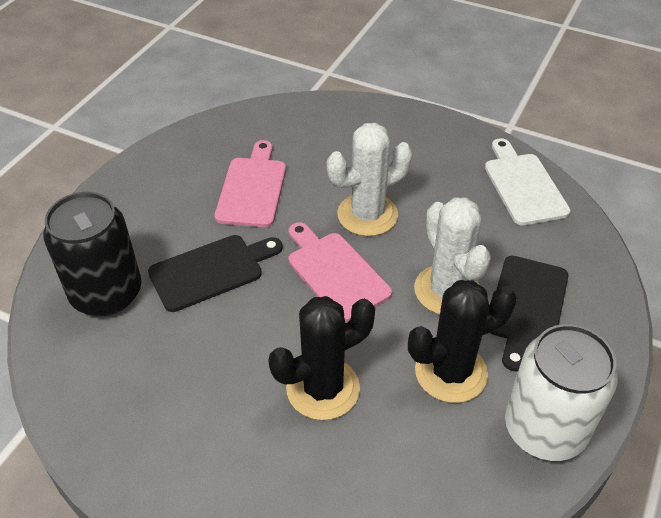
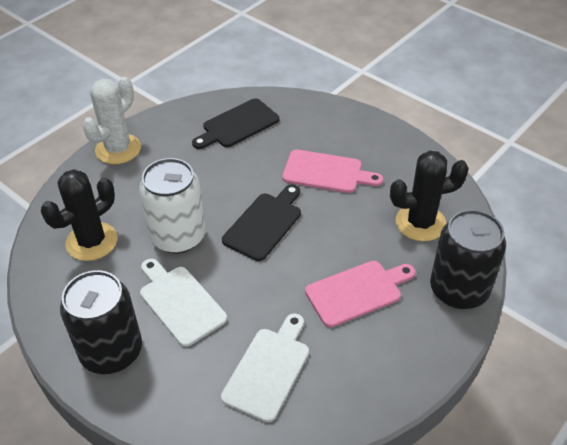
black can: 1 -> 2
white cactus: 2 -> 1
white cutting board: 1 -> 2

